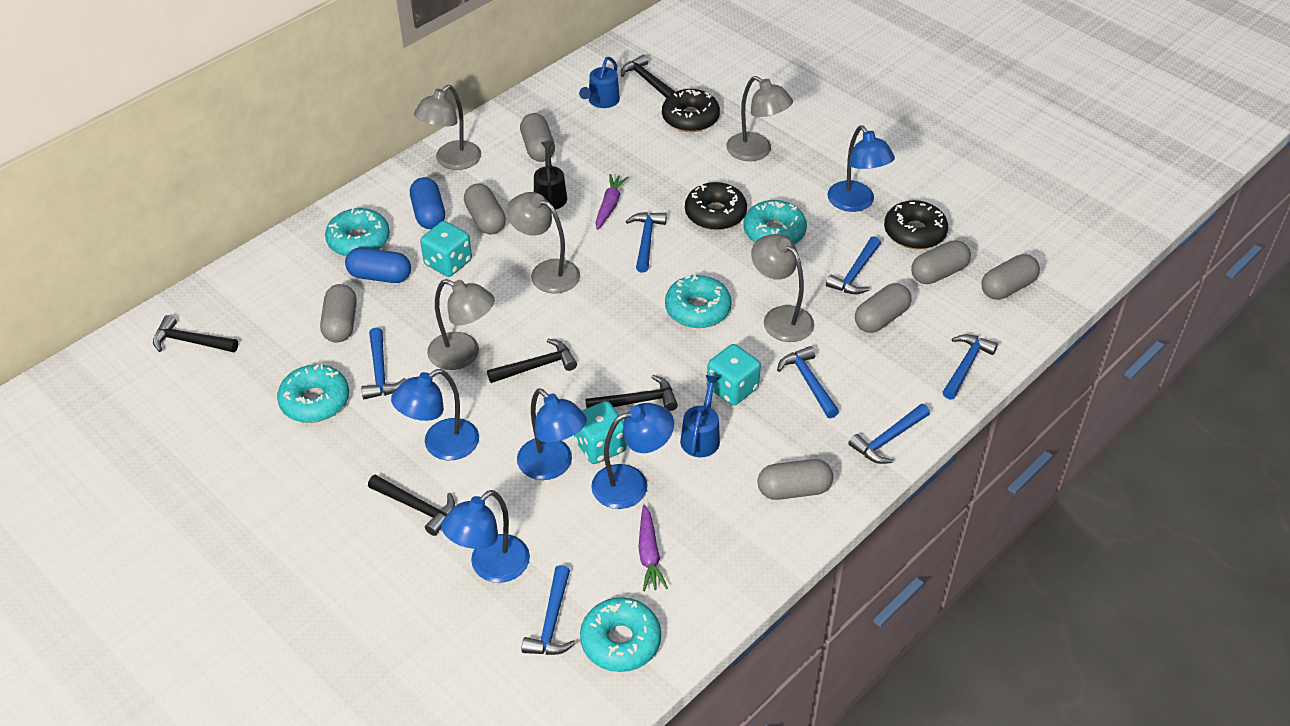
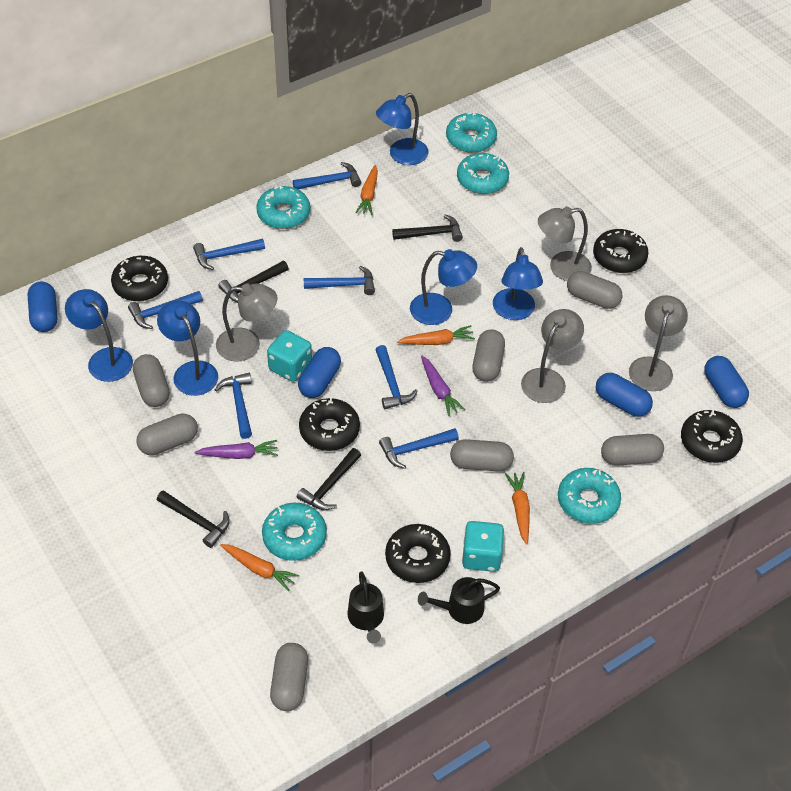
black donut: 3 -> 5
black hammer: 5 -> 4
black watering can: 1 -> 2
blue capsule: 2 -> 4
blue watering can: 2 -> 0
grey lamp: 5 -> 4
orange carrot: 0 -> 4
turquoise dice: 3 -> 2

